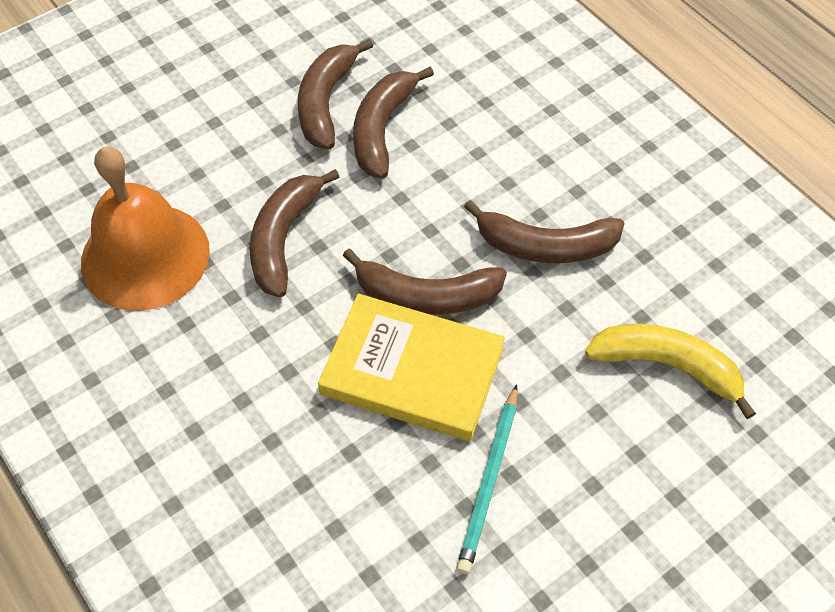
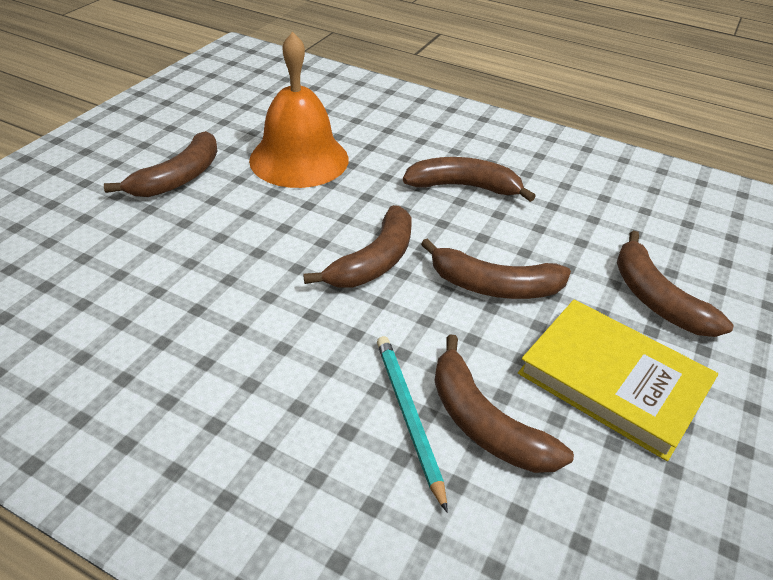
brown banana: 5 -> 6
yellow banana: 1 -> 0

